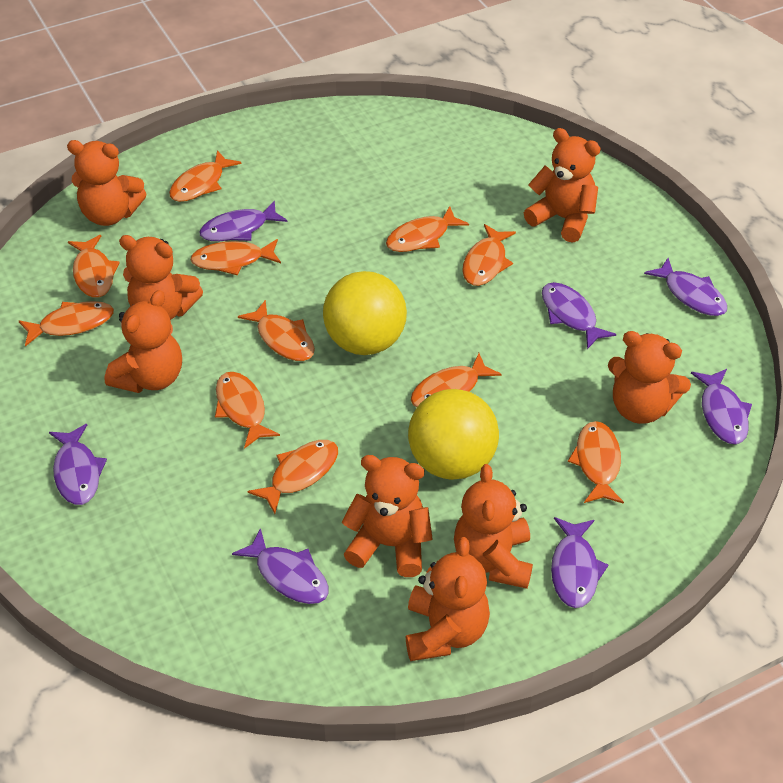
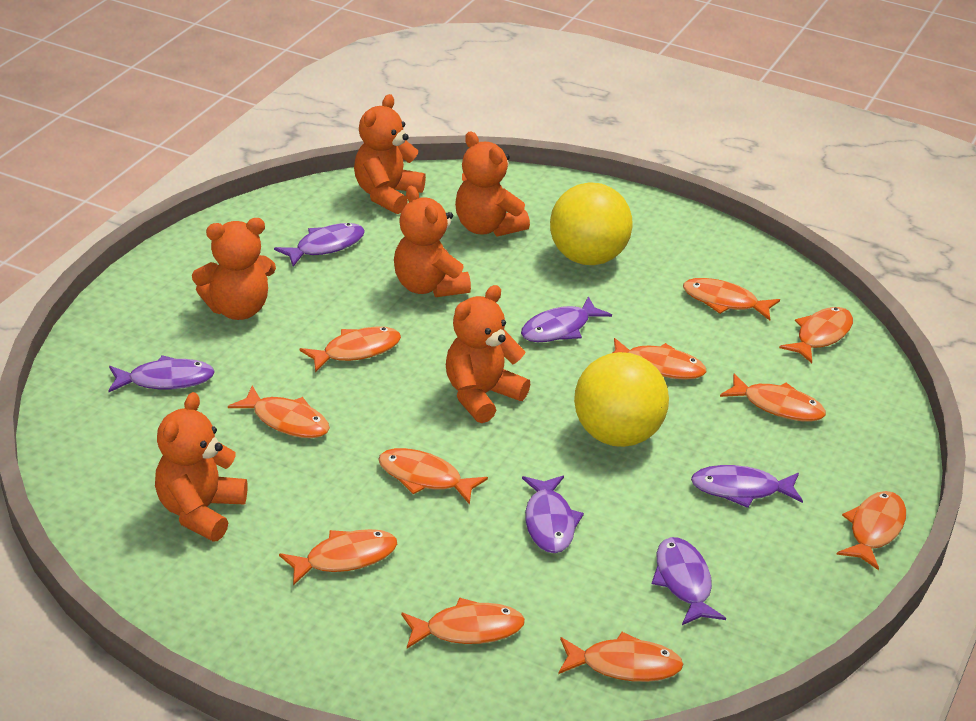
orange teddy bear: 8 -> 6
purple fish: 7 -> 6

